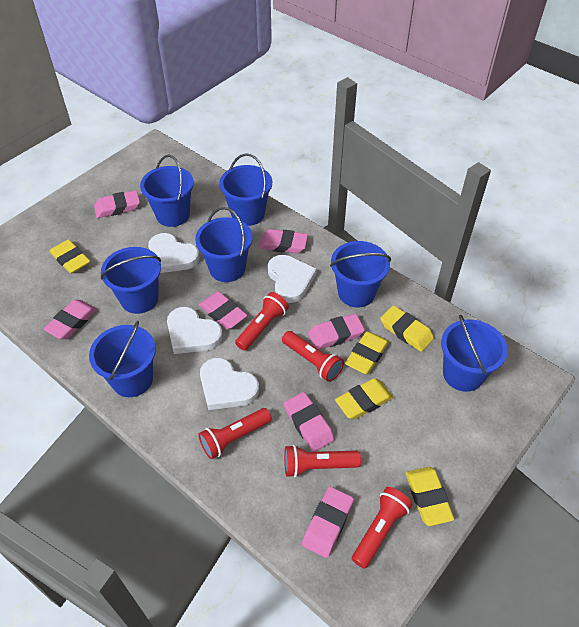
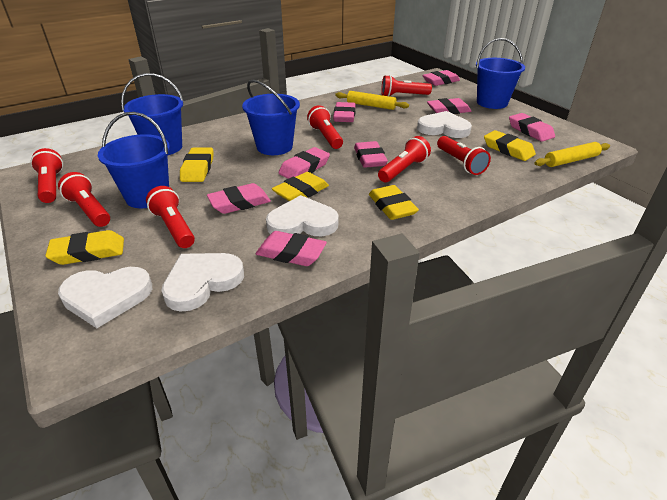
blue bucket: 7 -> 4
pink eraser: 7 -> 8
red flashlight: 5 -> 7
yellow rolling pin: 0 -> 2

